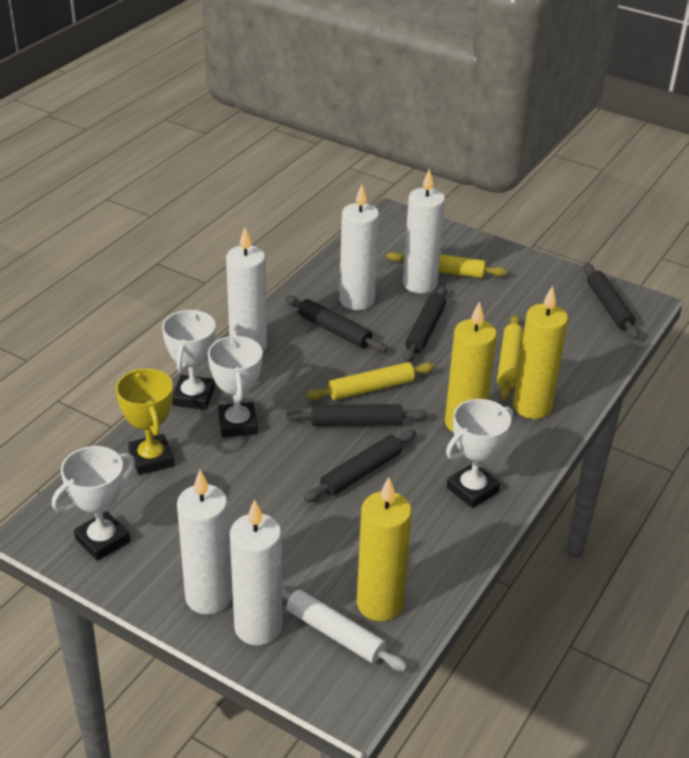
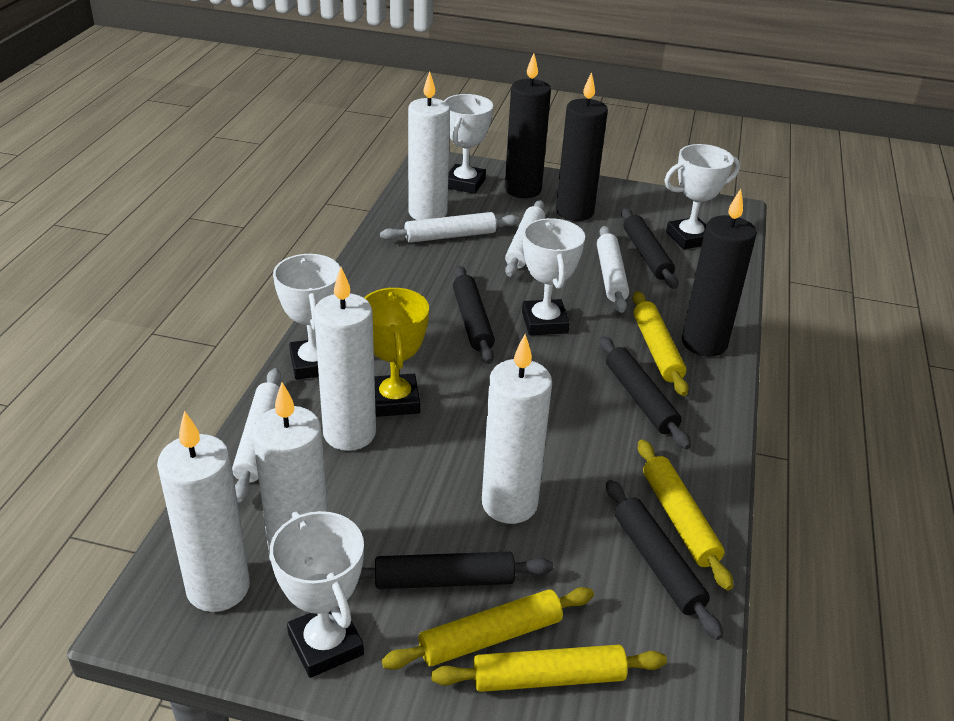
black candle: 0 -> 3
white rolling pin: 1 -> 4
white trophy: 4 -> 5
yellow candle: 3 -> 0
yellow rolling pin: 3 -> 4

